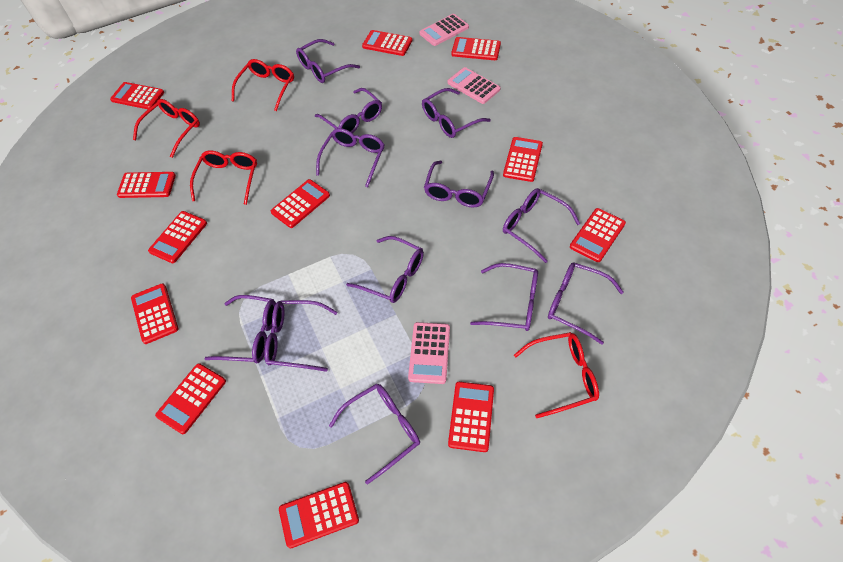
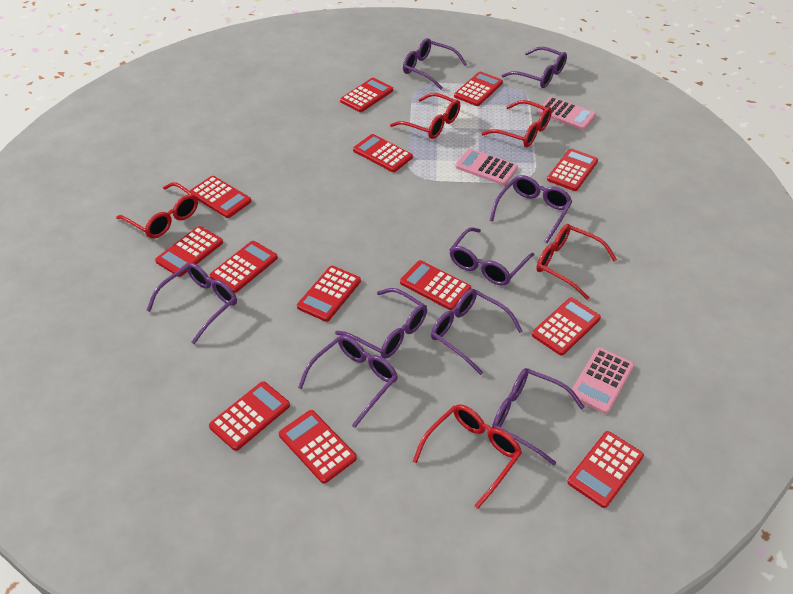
purple glasses: 12 -> 9
red calculator: 12 -> 13
red glasses: 4 -> 5

